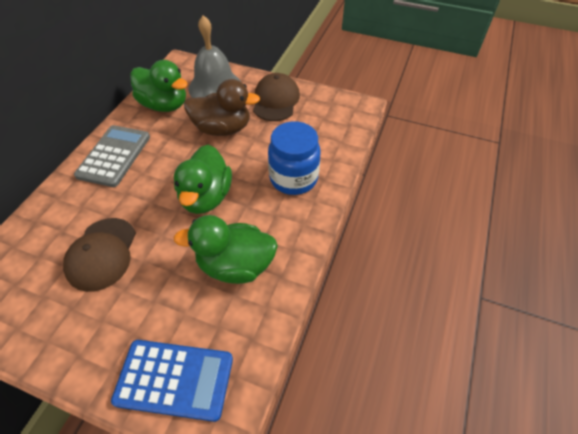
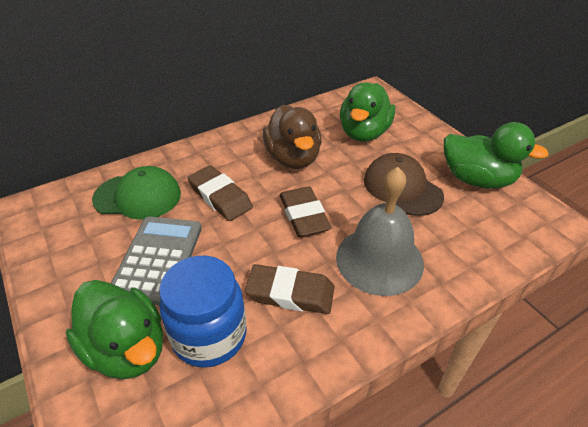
blue calculator: 1 -> 0
brown cap: 2 -> 1
brown eraser: 0 -> 3
green cap: 0 -> 1

